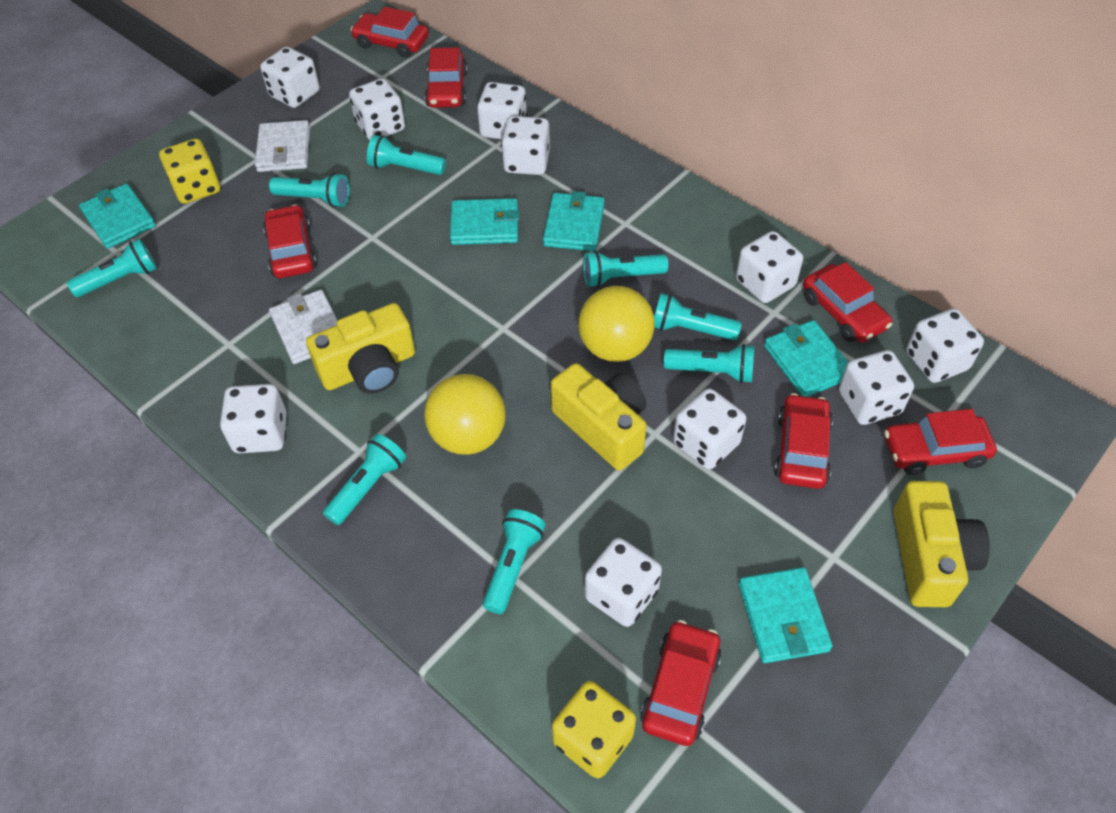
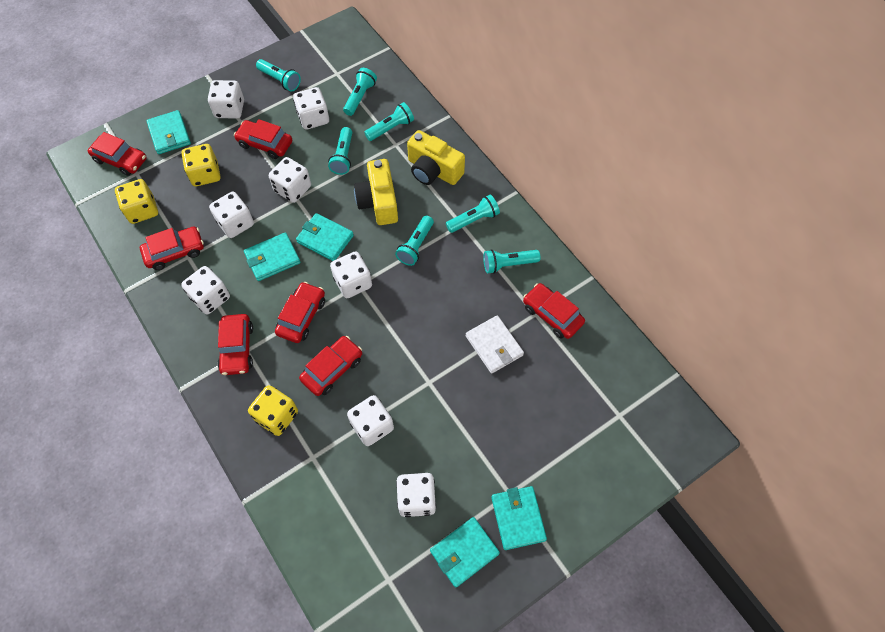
turquoise flashlight: 8 -> 7
white dice: 10 -> 8
white wallet: 2 -> 1
yellow ball: 2 -> 0
yellow camera: 3 -> 2
yellow dice: 2 -> 3

